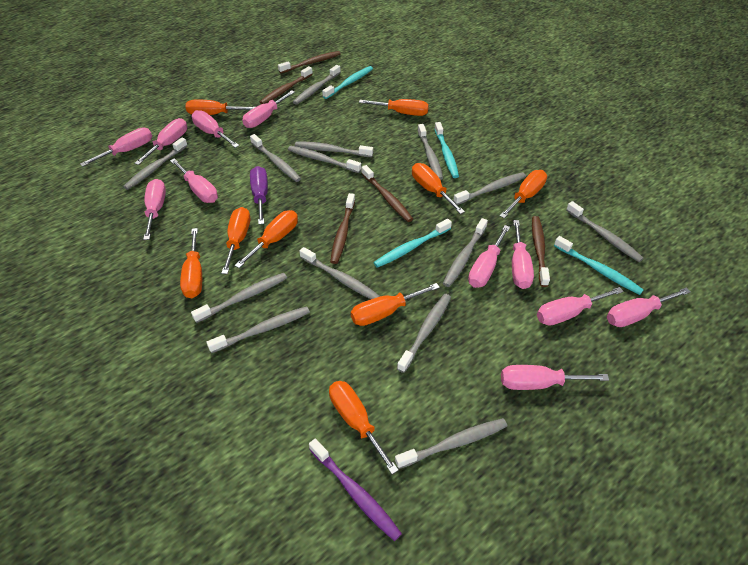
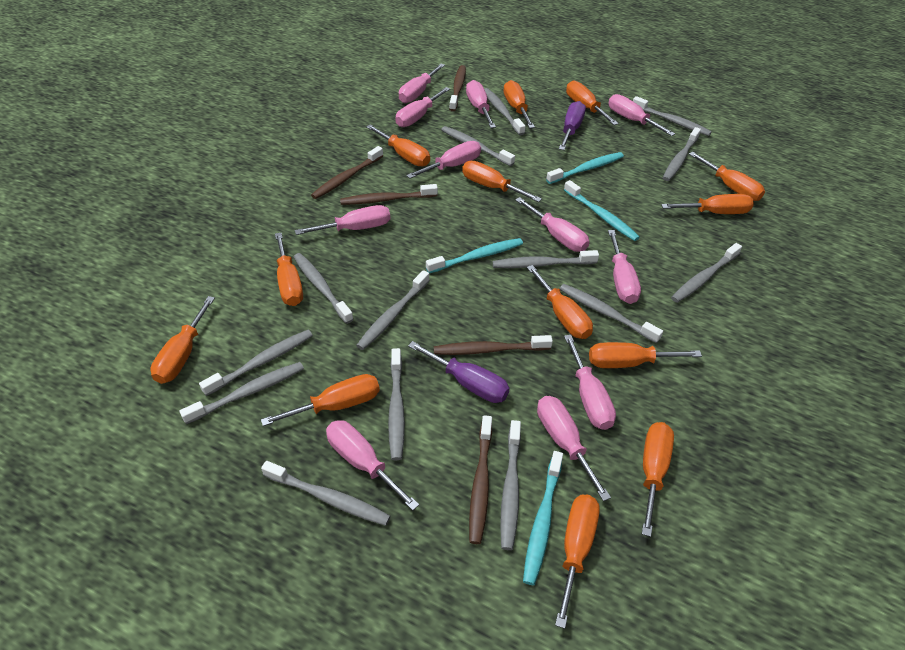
orange screwdriver: 9 -> 13
purple screwdriver: 1 -> 2
purple toothbrush: 1 -> 0

